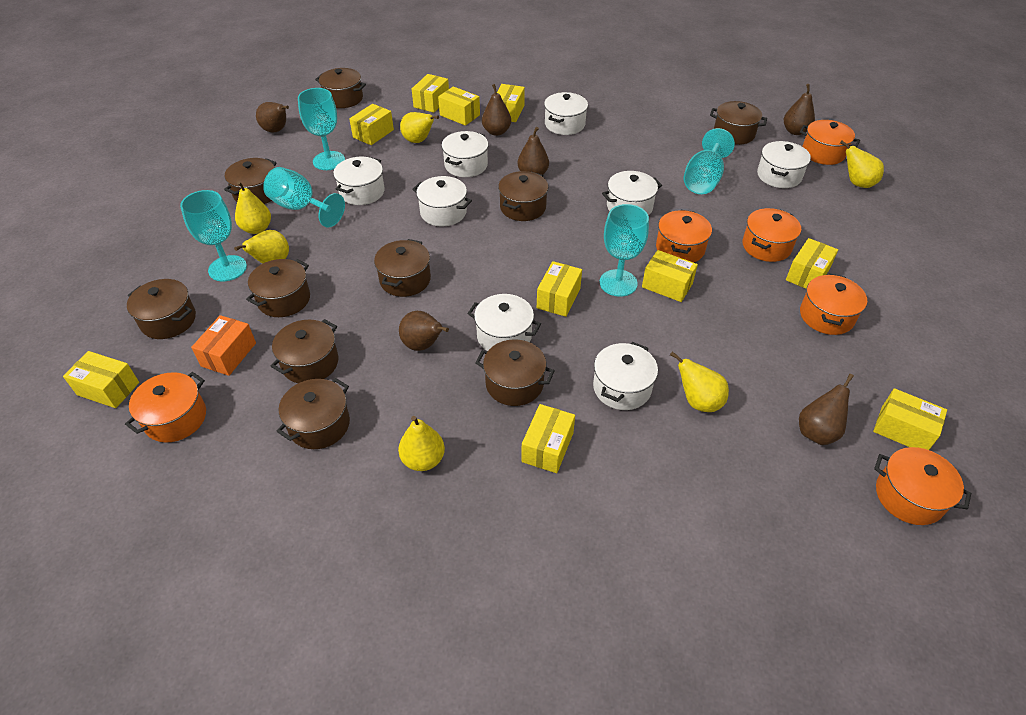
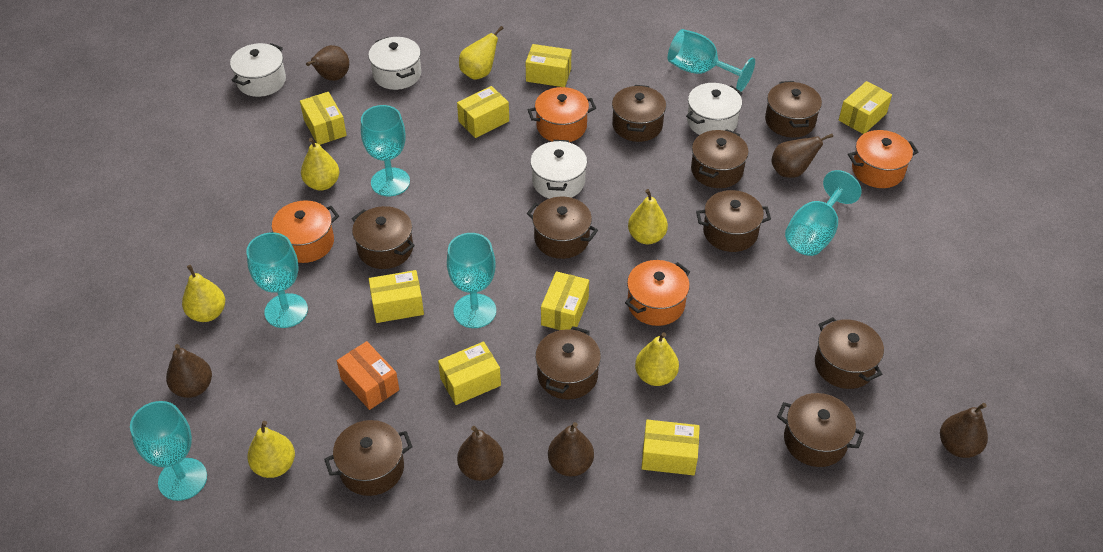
orange pot: 6 -> 4
turquoise goblet: 5 -> 6
white pot: 8 -> 4
yellow box: 10 -> 8

